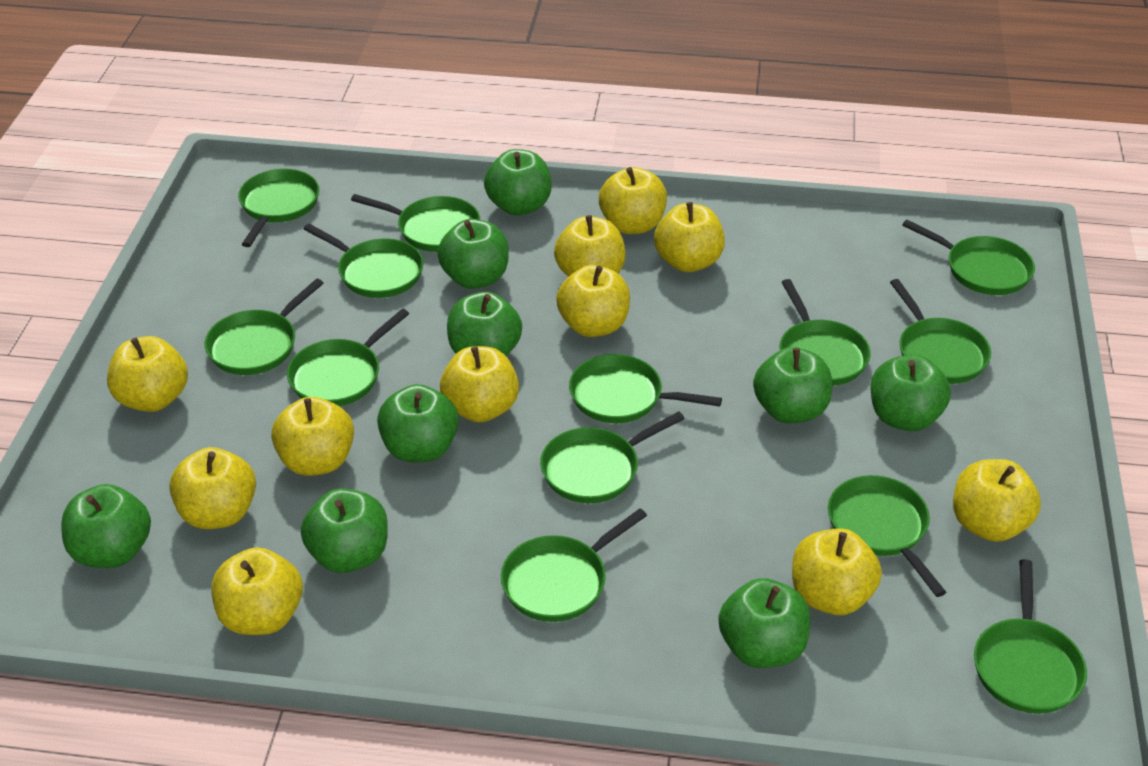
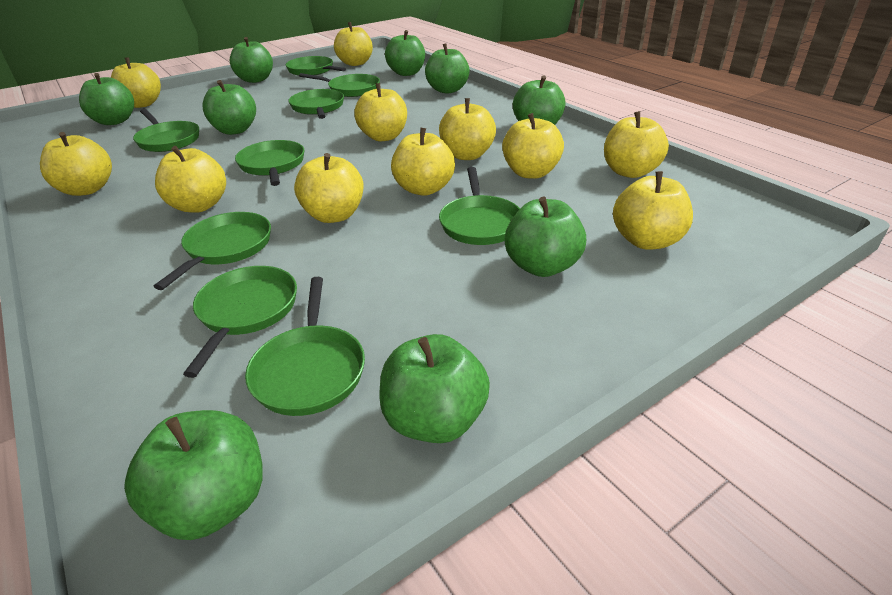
green pan: 13 -> 9

